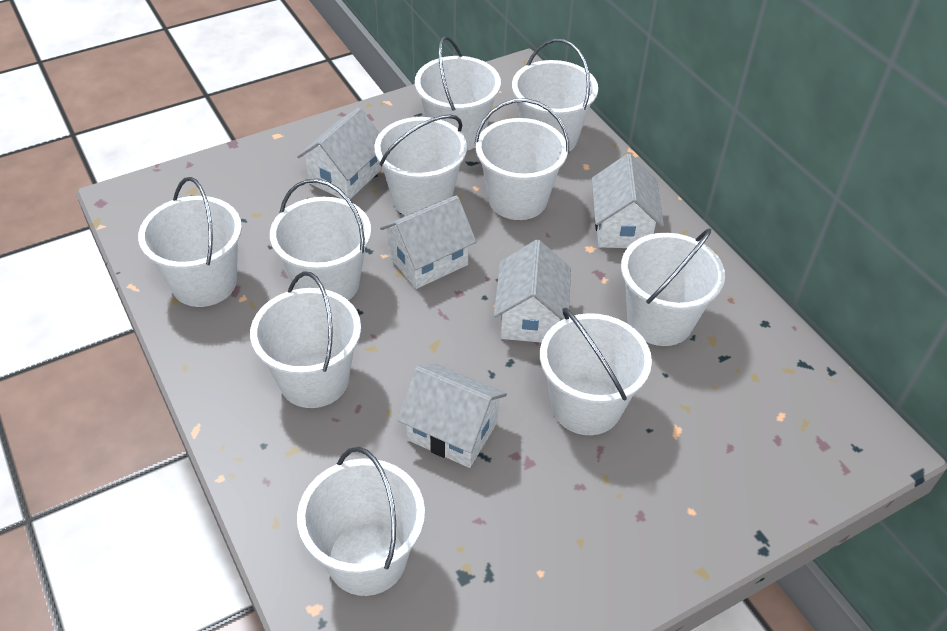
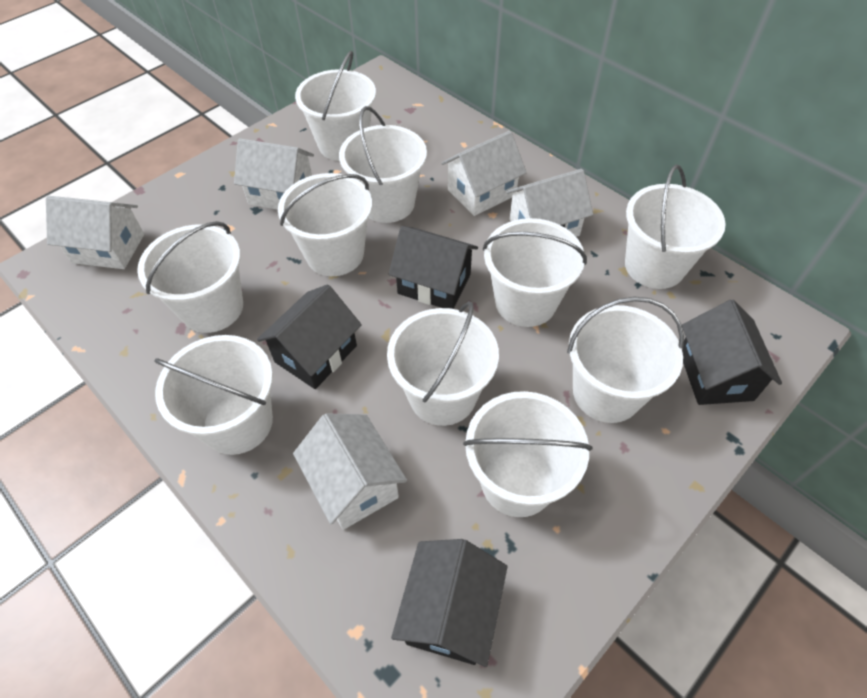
black house: 0 -> 4

